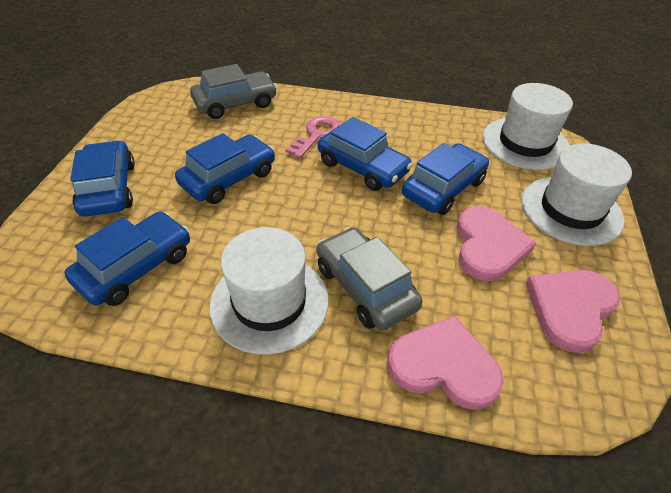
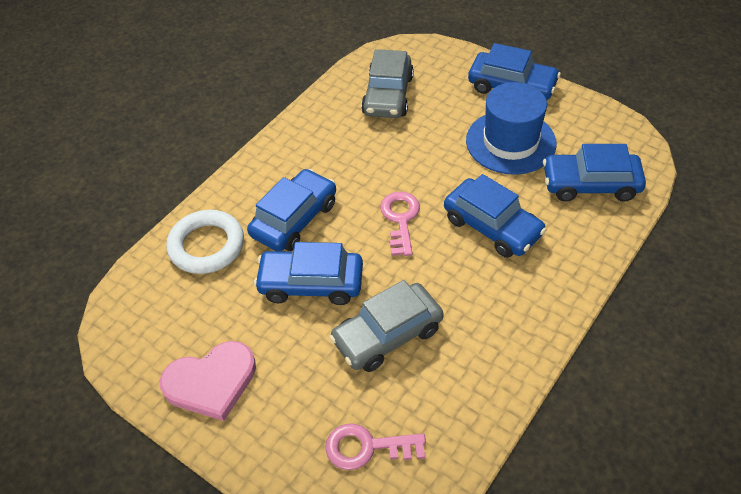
blue hat: 0 -> 1
pink heart: 3 -> 1
pink key: 1 -> 2
white hat: 3 -> 0
white ring: 0 -> 1

